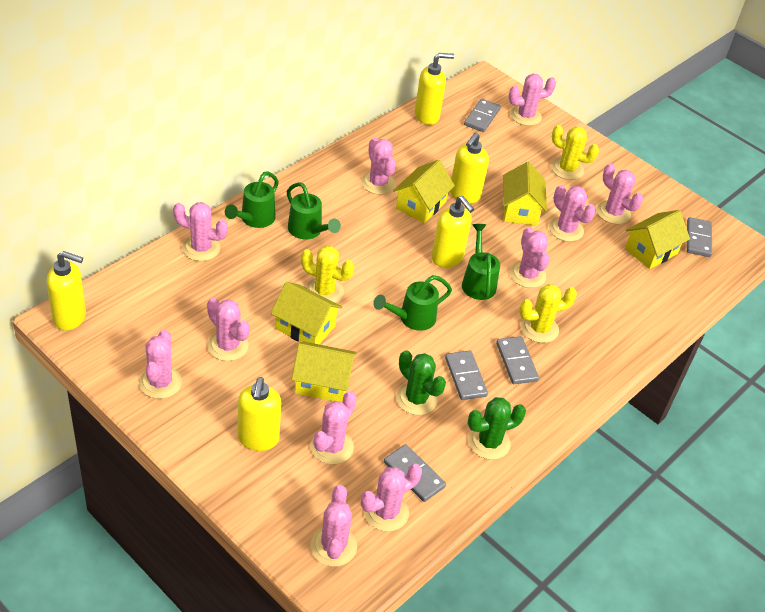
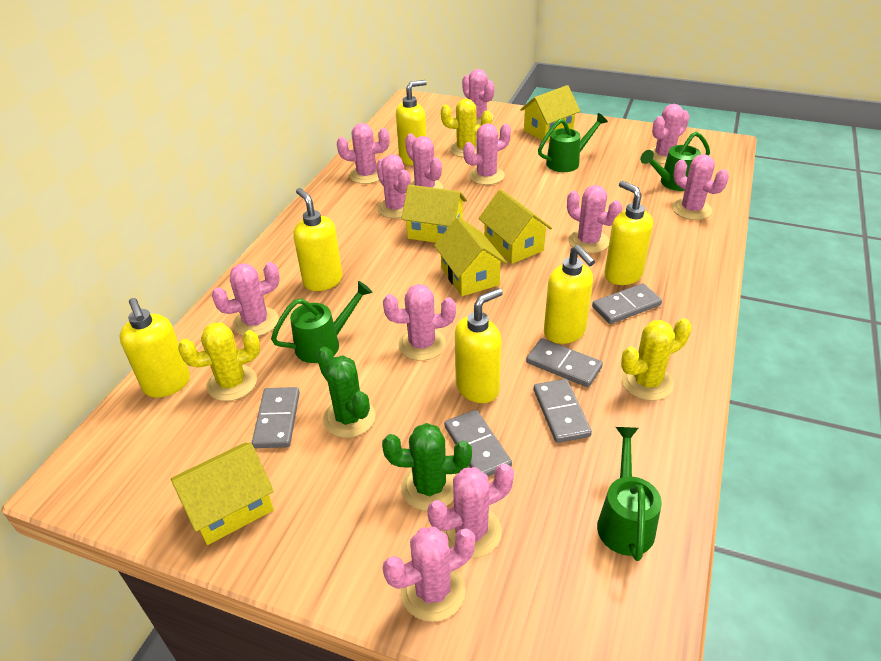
pink cactus: 11 -> 12
yellow soap dispenser: 5 -> 6

